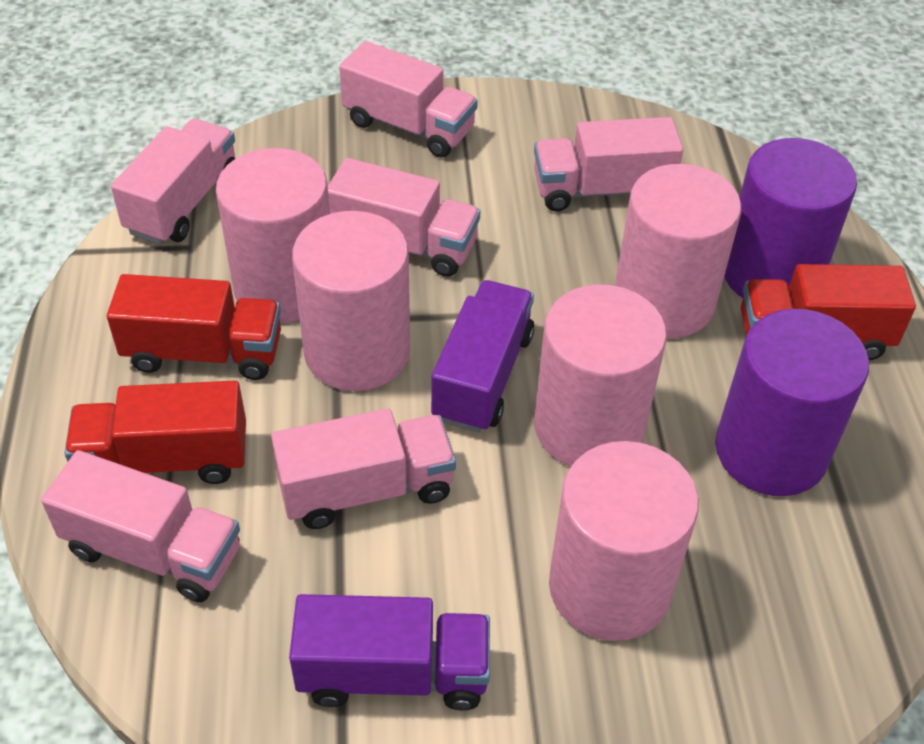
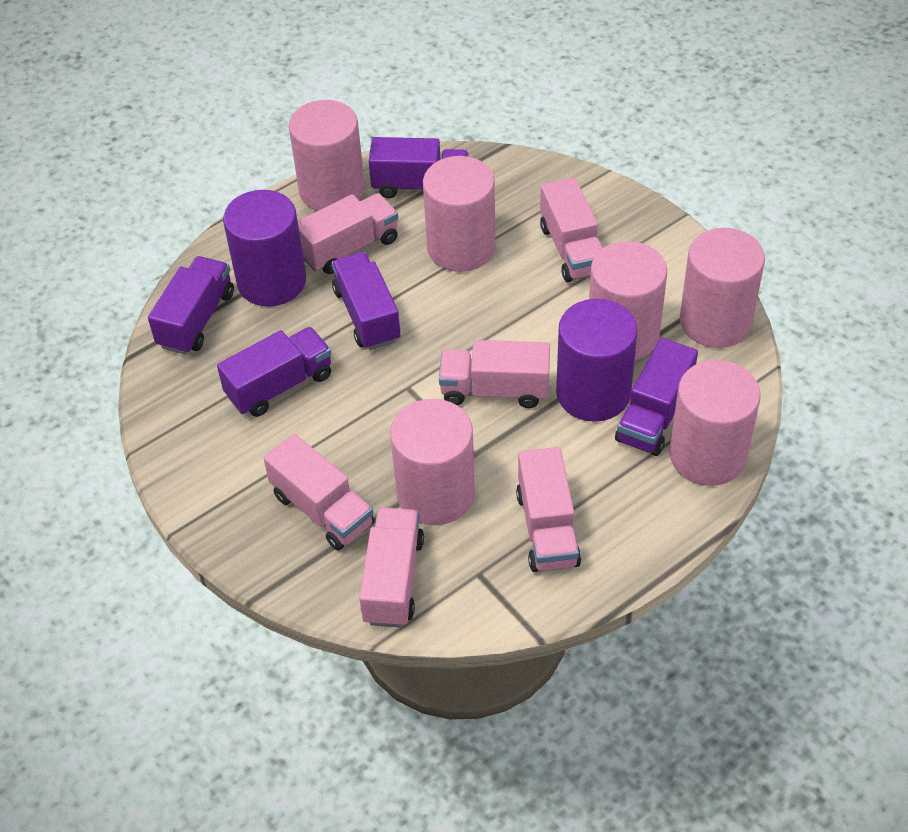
pink cylinder: 5 -> 6
purple truck: 2 -> 5
red truck: 3 -> 0

